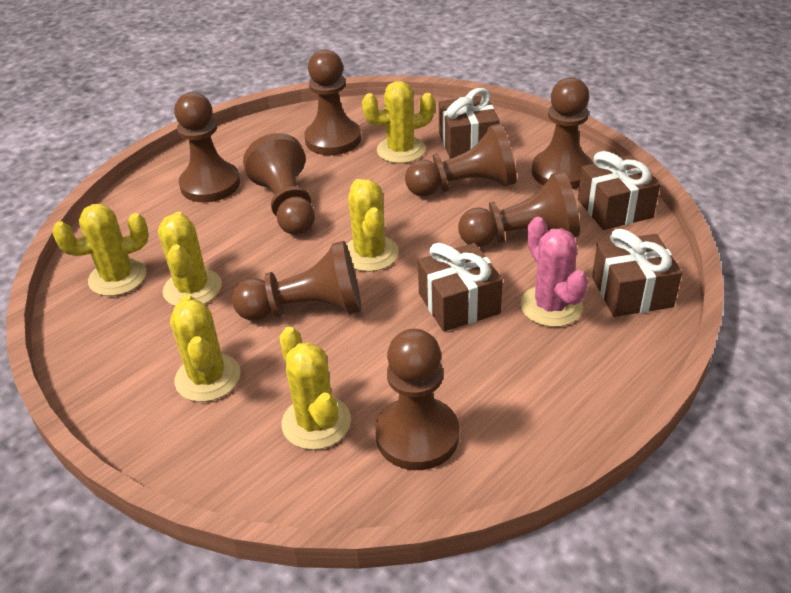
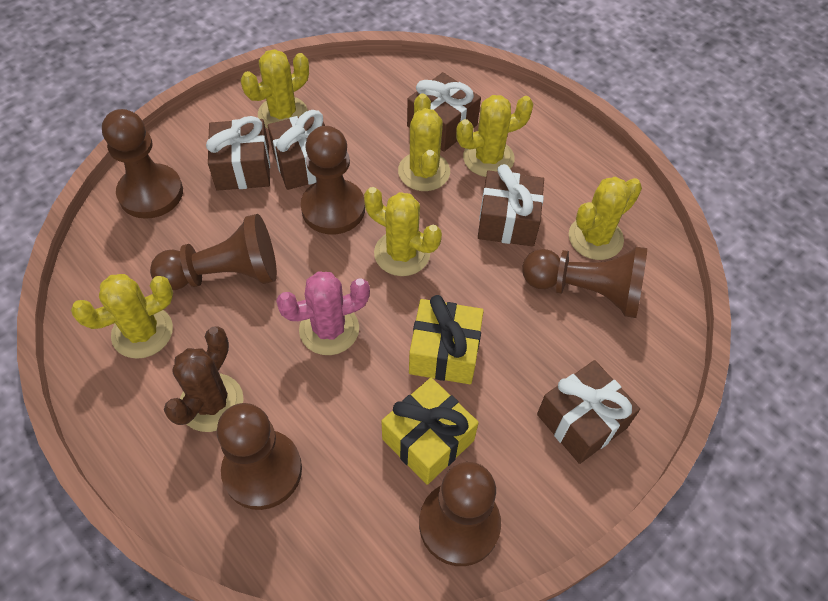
brown cactus: 0 -> 1
brown gift: 4 -> 5
brown pawn: 8 -> 6
yellow gift: 0 -> 2

